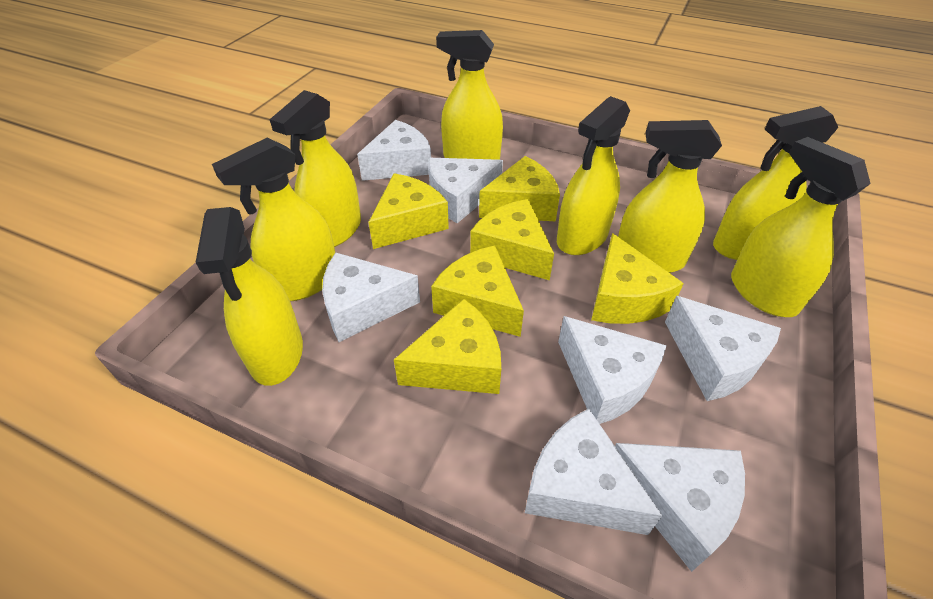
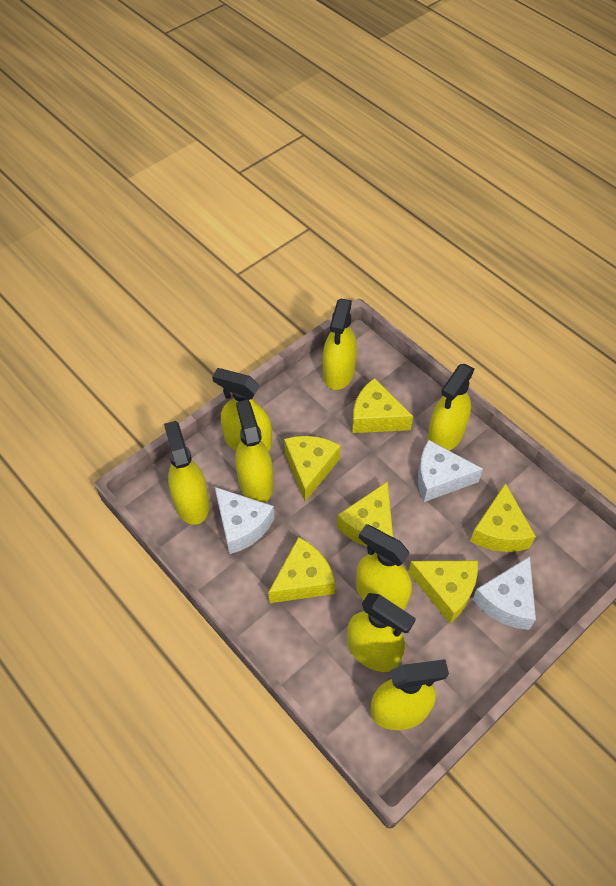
white cheese: 7 -> 3

